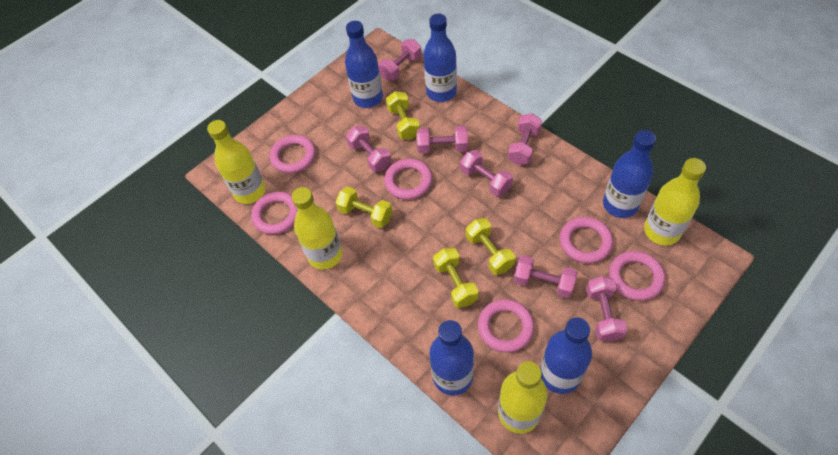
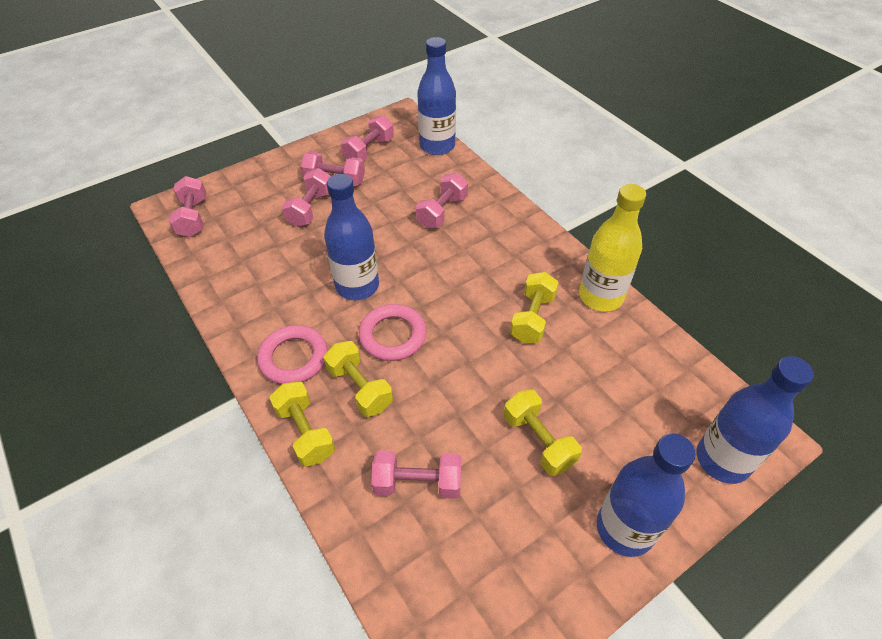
blue bottle: 5 -> 4
pink dumbbell: 7 -> 6
pink ring: 6 -> 2
yellow bottle: 4 -> 1

